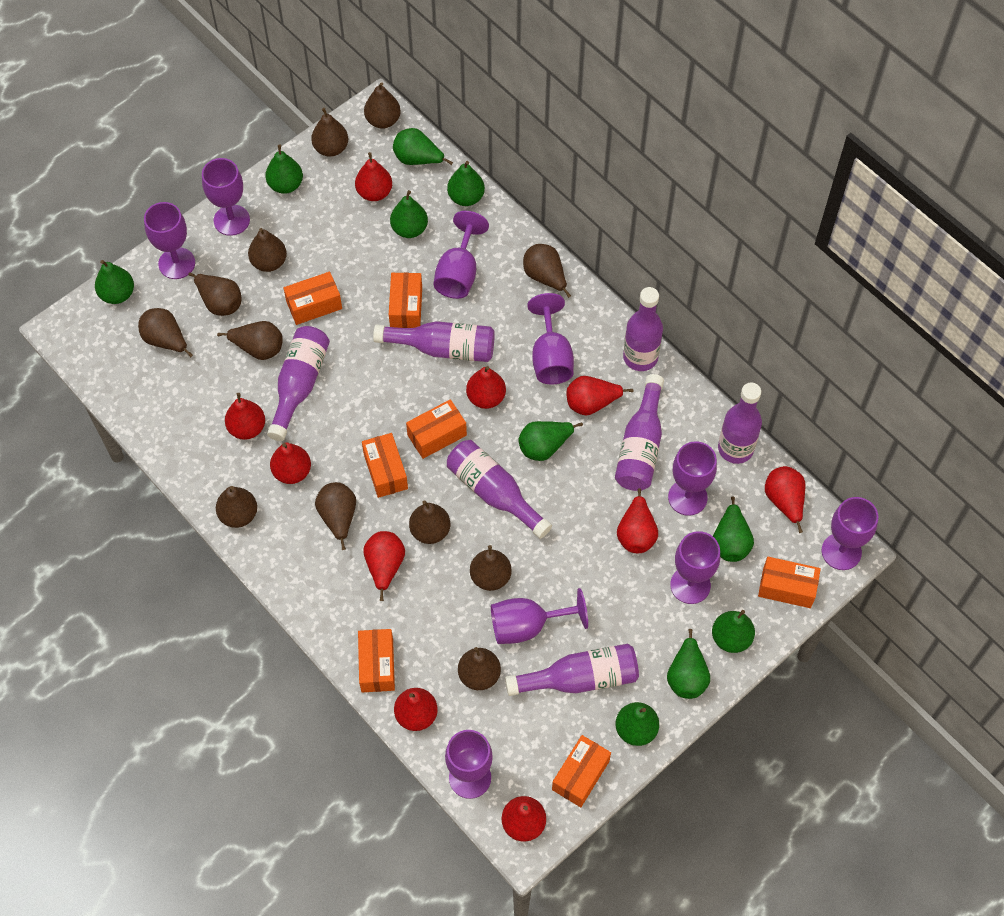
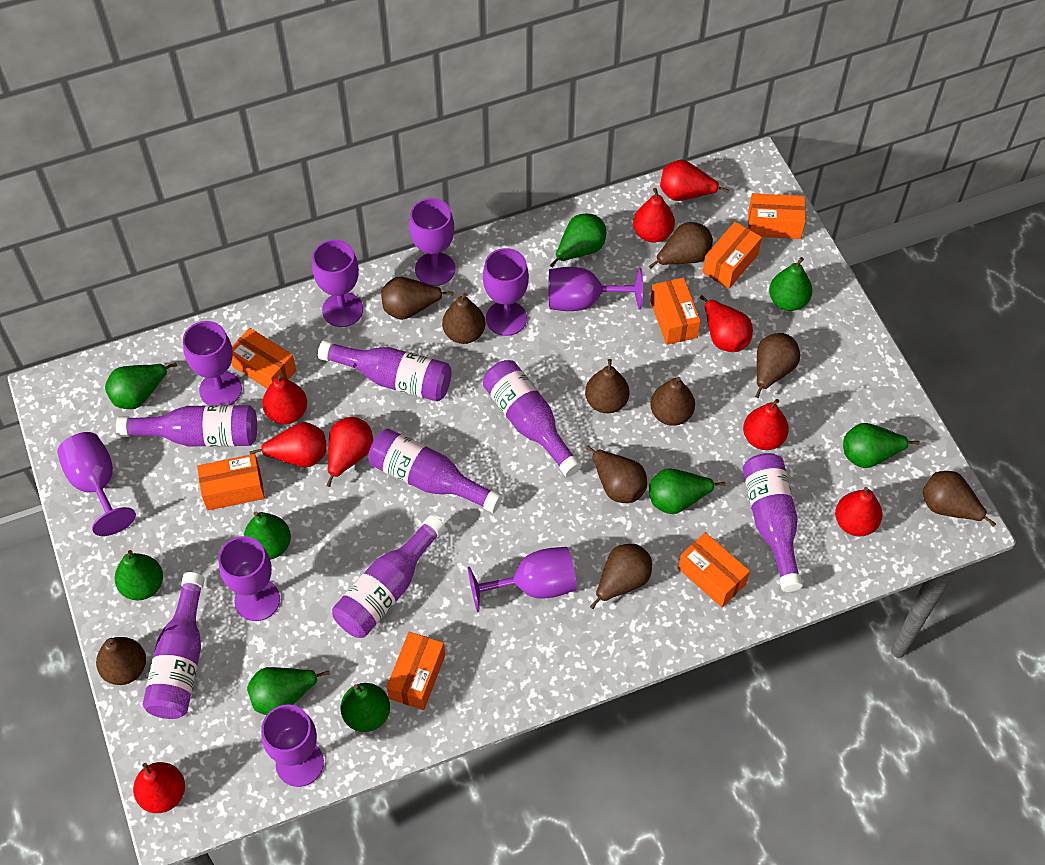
brown pear: 12 -> 10
green pear: 10 -> 9
red pear: 10 -> 9

